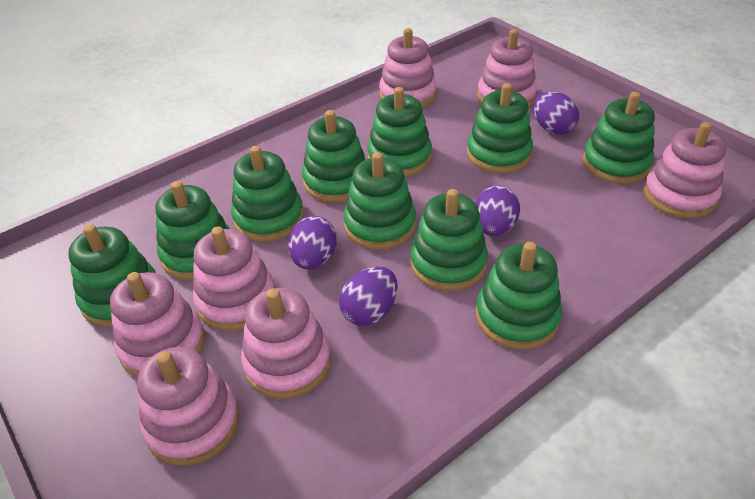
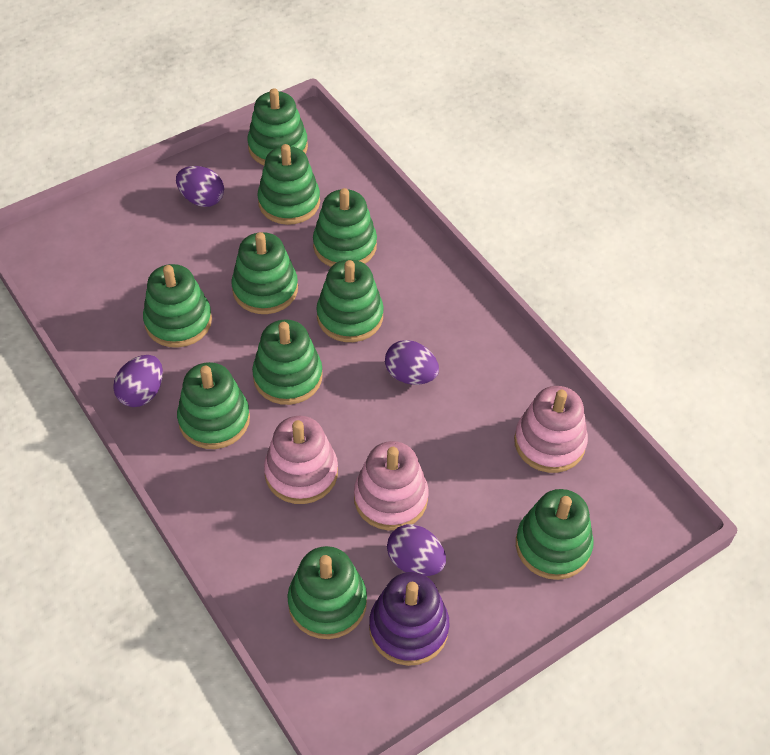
pink stacking toy: 7 -> 3
purple stacking toy: 0 -> 1

